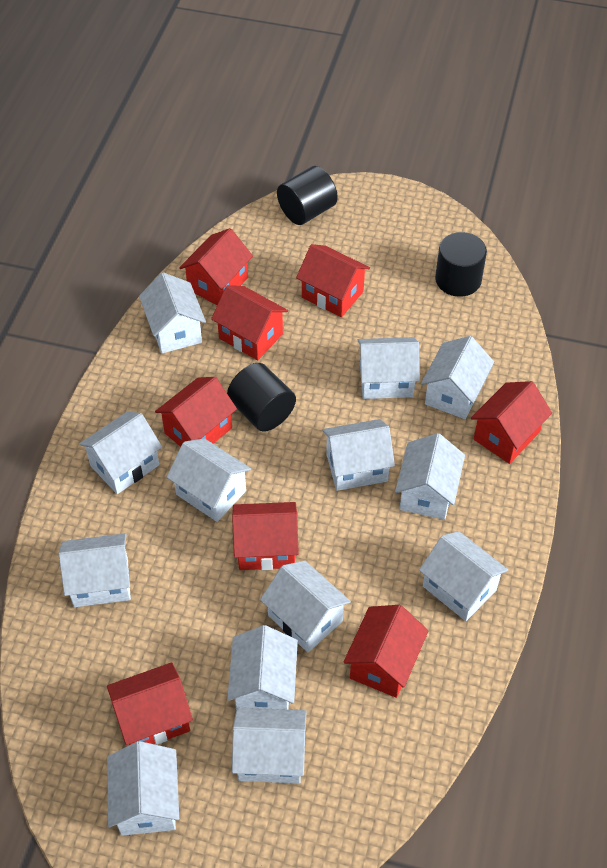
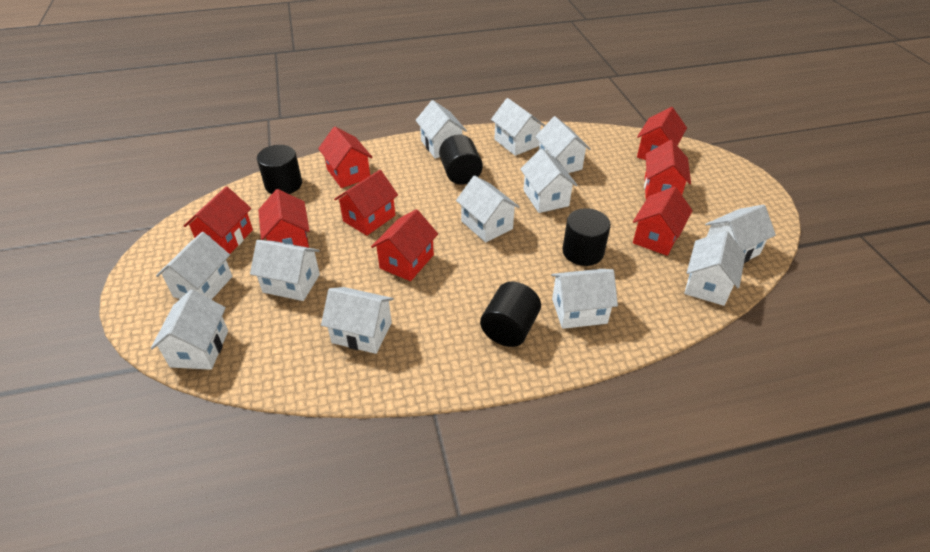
black cylinder: 3 -> 4
white house: 13 -> 12

